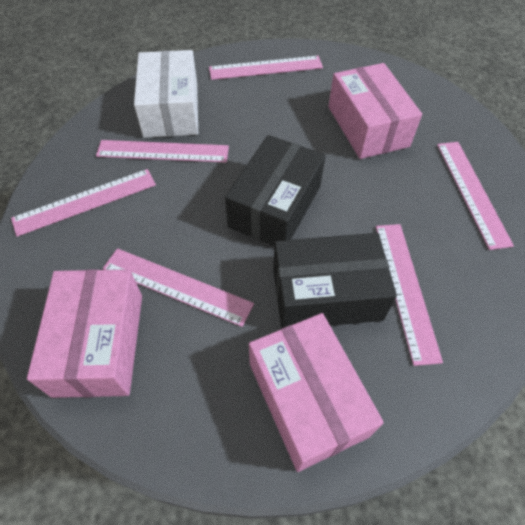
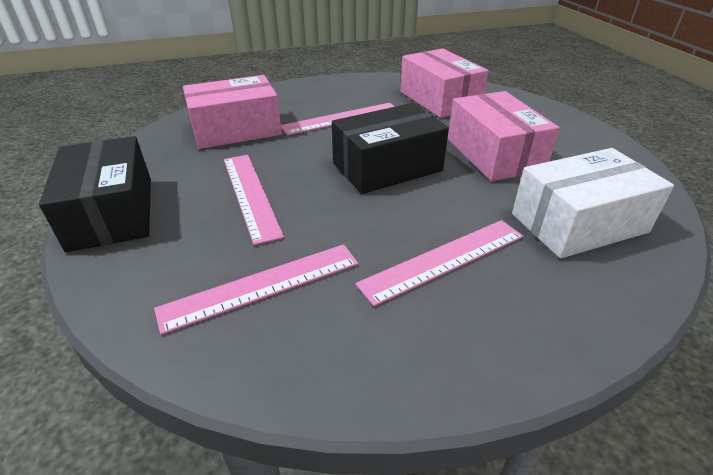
pink ruler: 6 -> 4

